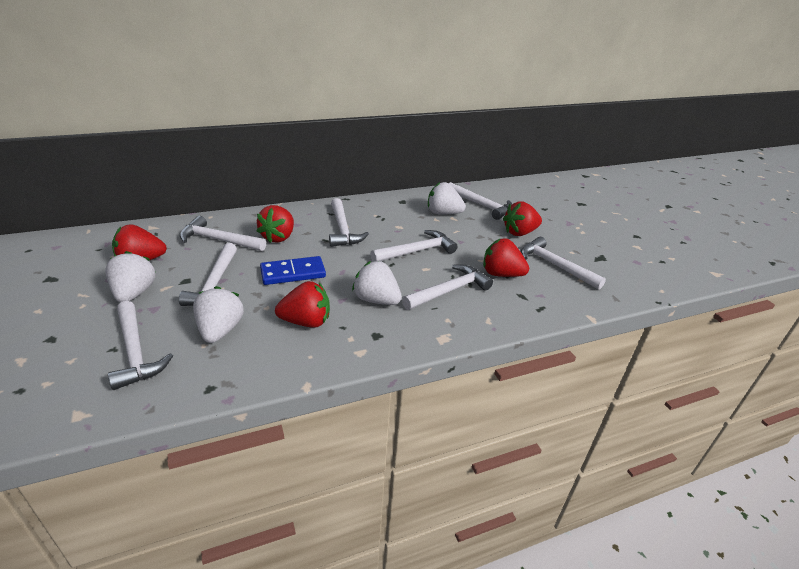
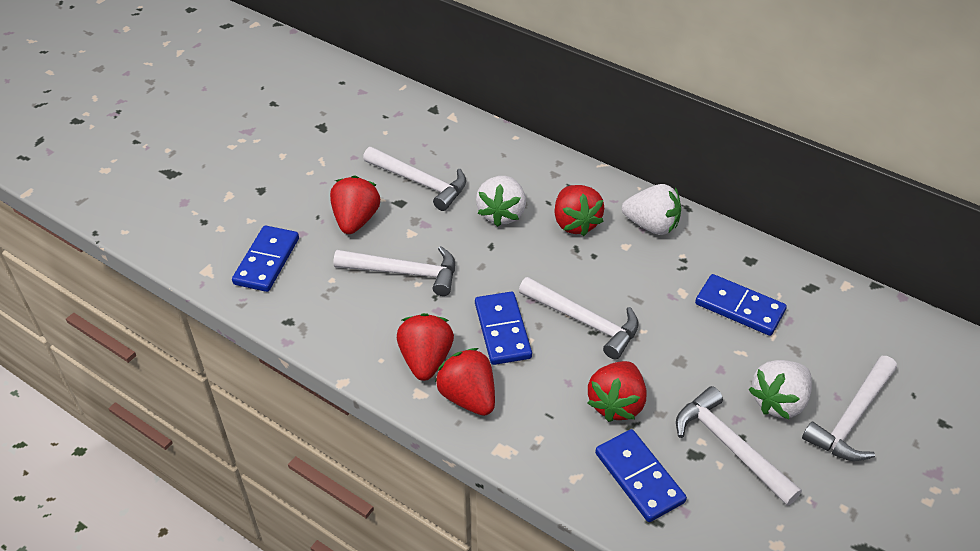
blue domino: 1 -> 4
white hammer: 8 -> 5
white strawberry: 4 -> 3

